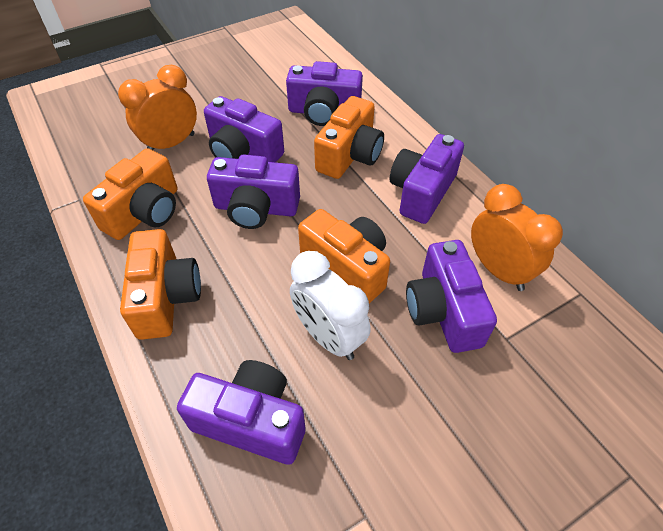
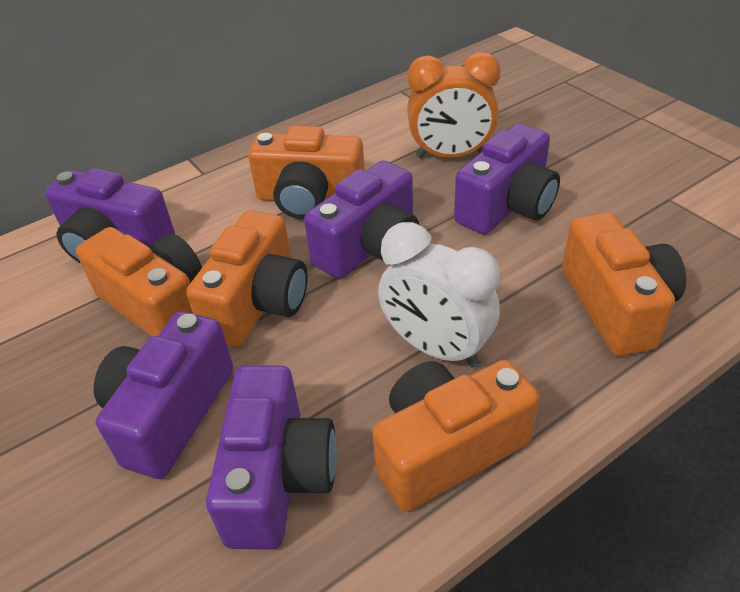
orange camera: 4 -> 5
orange clock: 2 -> 1
purple camera: 6 -> 5

